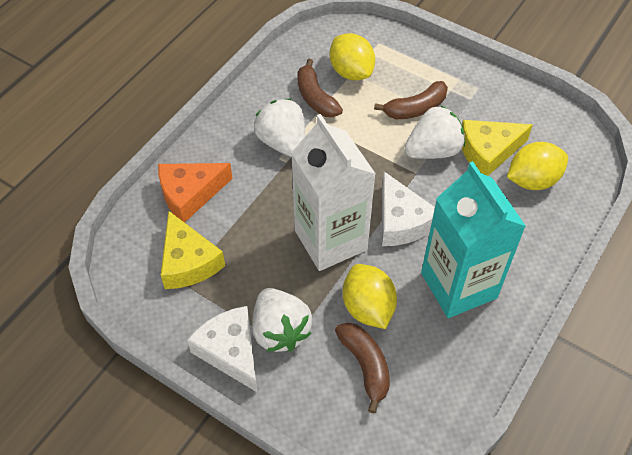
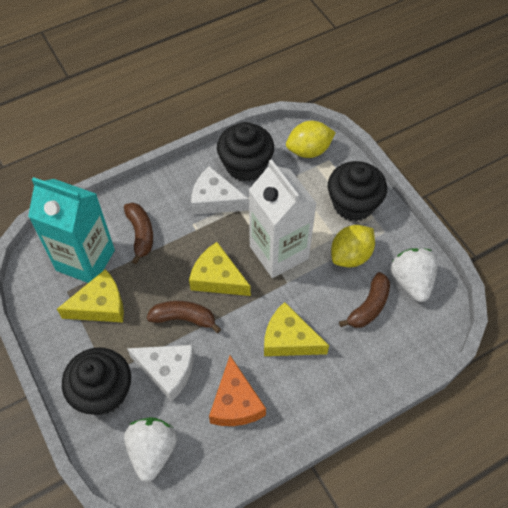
black cupcake: 0 -> 3
white strawberry: 3 -> 2
yellow cheese: 2 -> 3
yellow lemon: 3 -> 2

